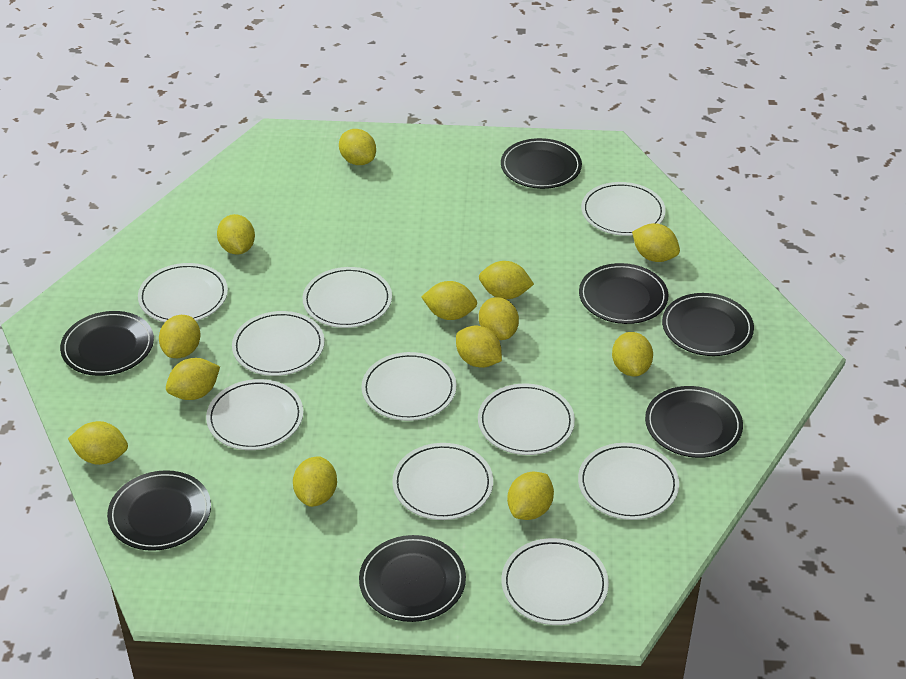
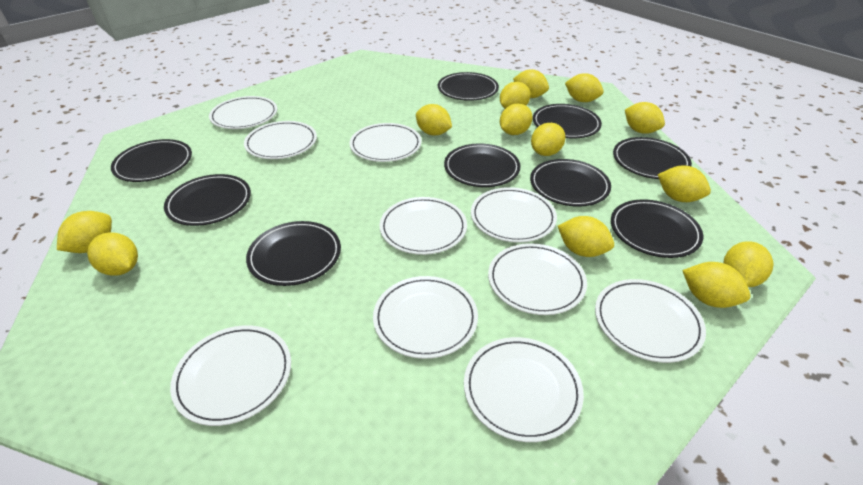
black plate: 7 -> 9

